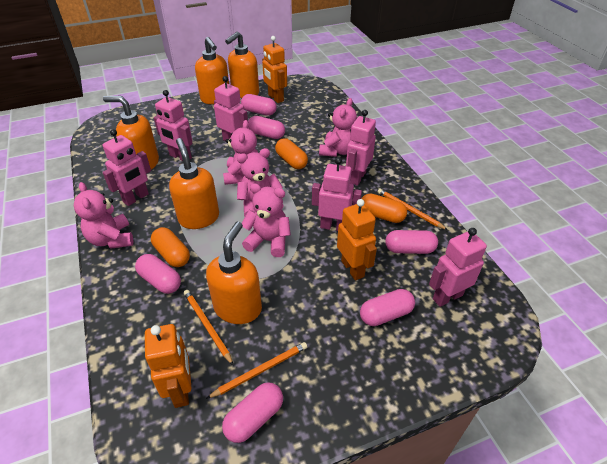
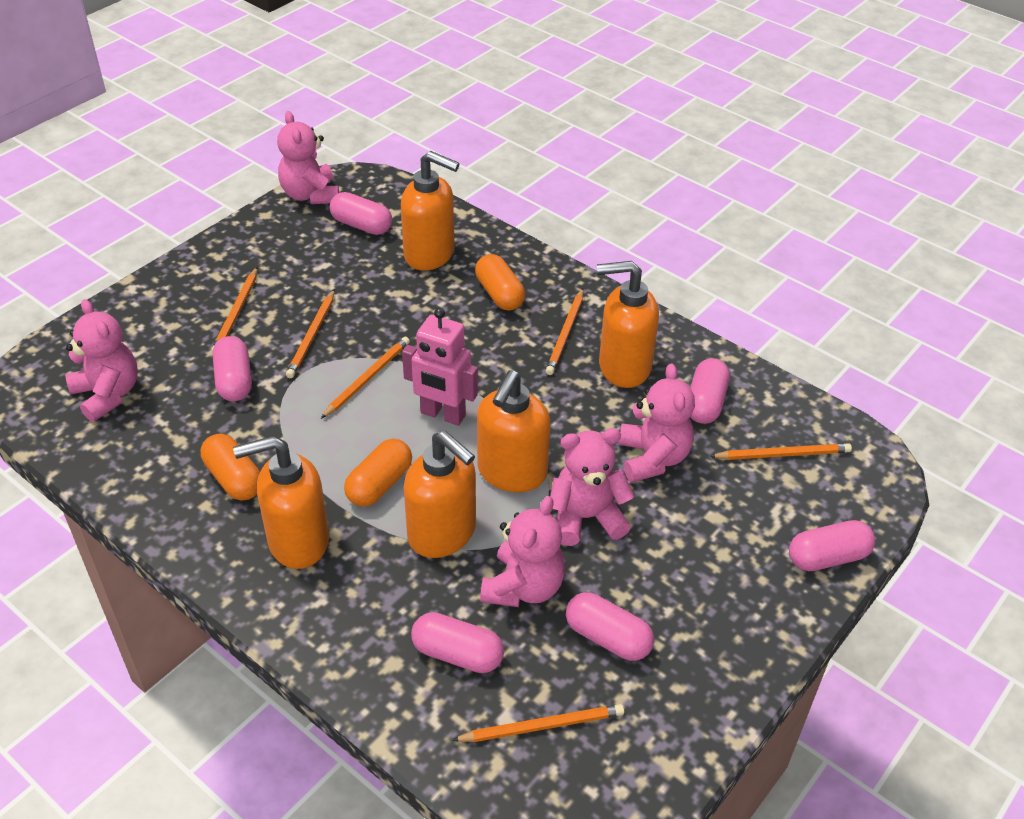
orange pencil: 3 -> 6
orange robot: 3 -> 0
pink robot: 6 -> 1

